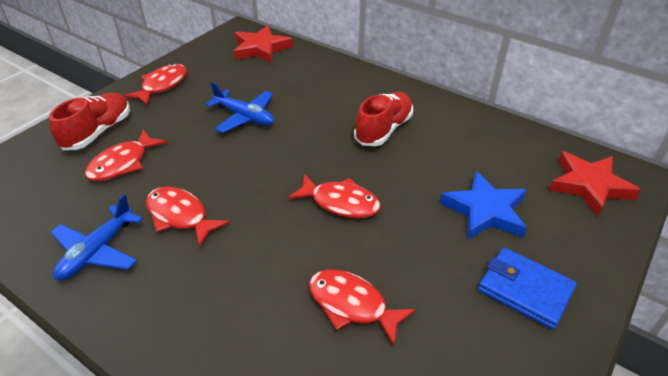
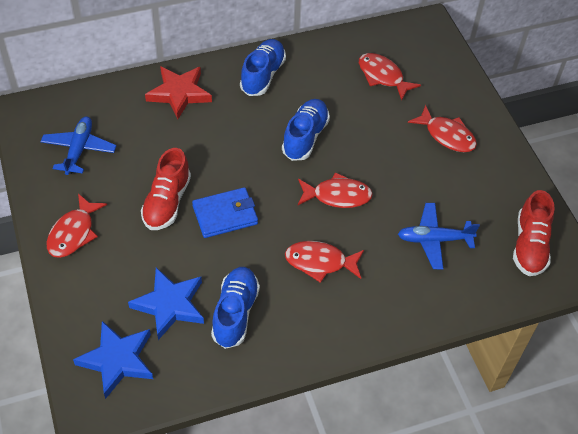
blue shoe: 0 -> 3
blue star: 1 -> 2
red star: 2 -> 1

